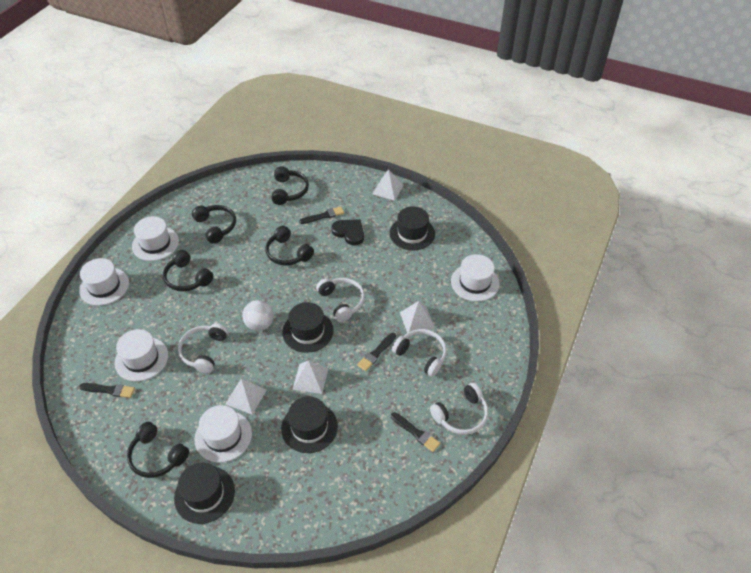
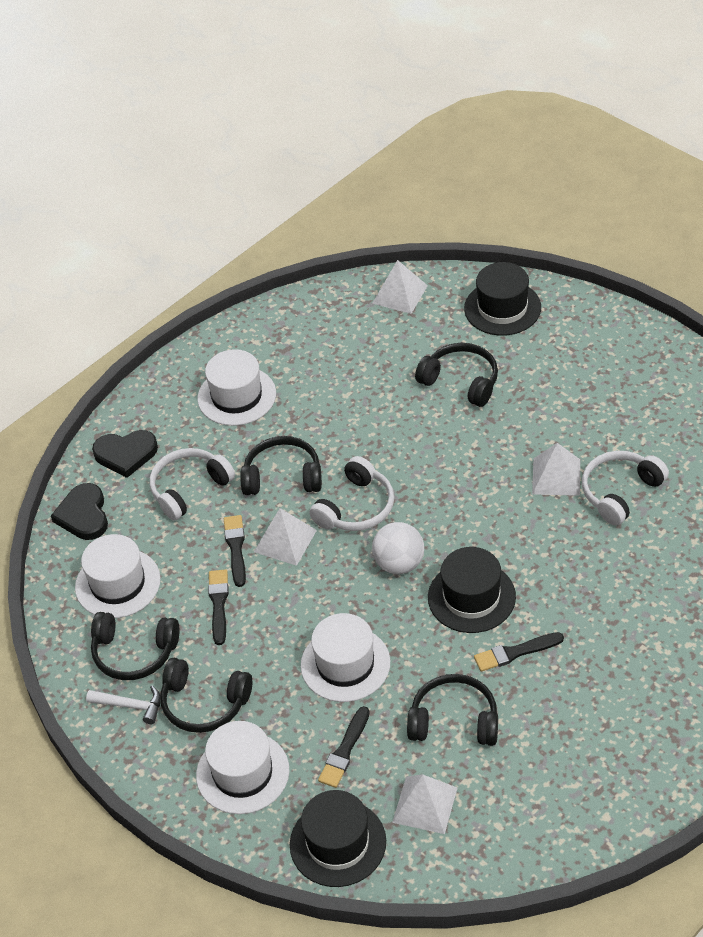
black hat: 4 -> 3
black heart: 1 -> 2
white hammer: 0 -> 1
white hat: 5 -> 4
white headphones: 4 -> 3

